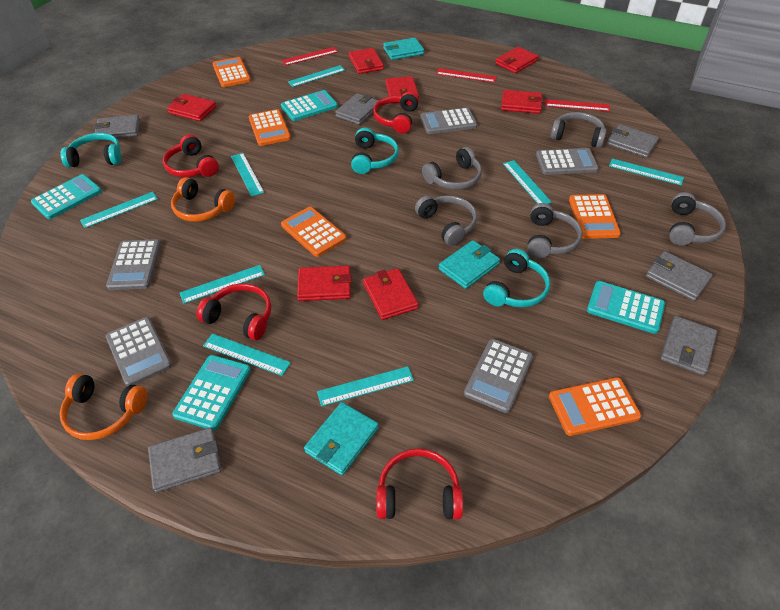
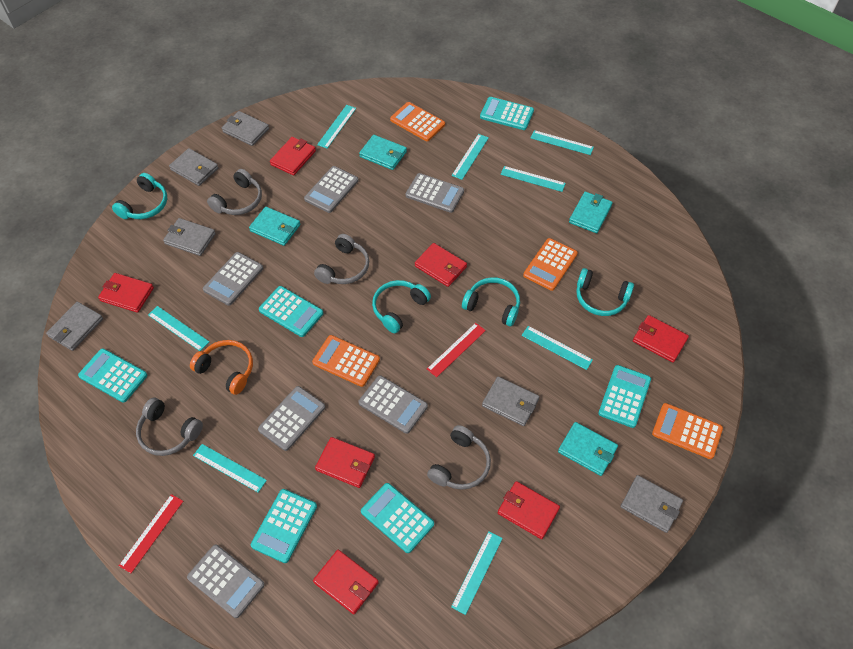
grey calculator: 5 -> 6
grey headphones: 5 -> 4
orange calculator: 5 -> 4
orange headphones: 2 -> 1
red headphones: 4 -> 0
red ruler: 3 -> 2
turquoise calculator: 4 -> 6
turquoise headphones: 3 -> 4
turquoise wallet: 3 -> 4

